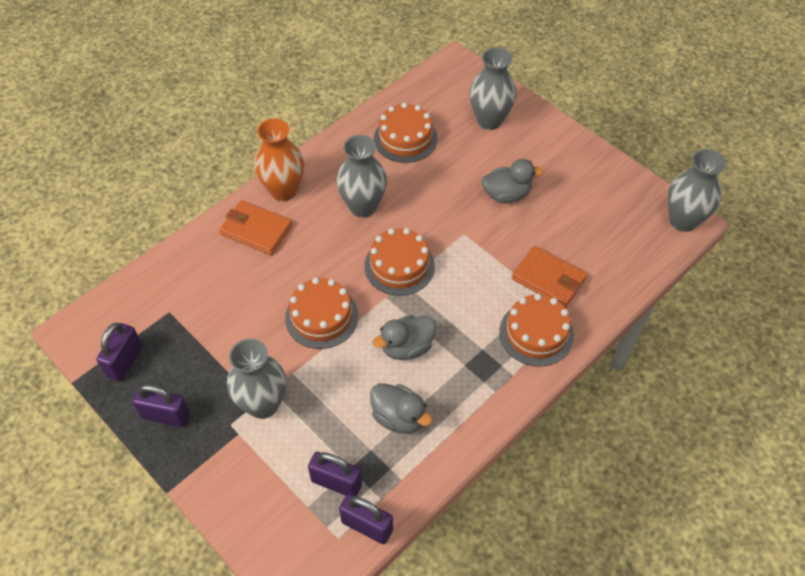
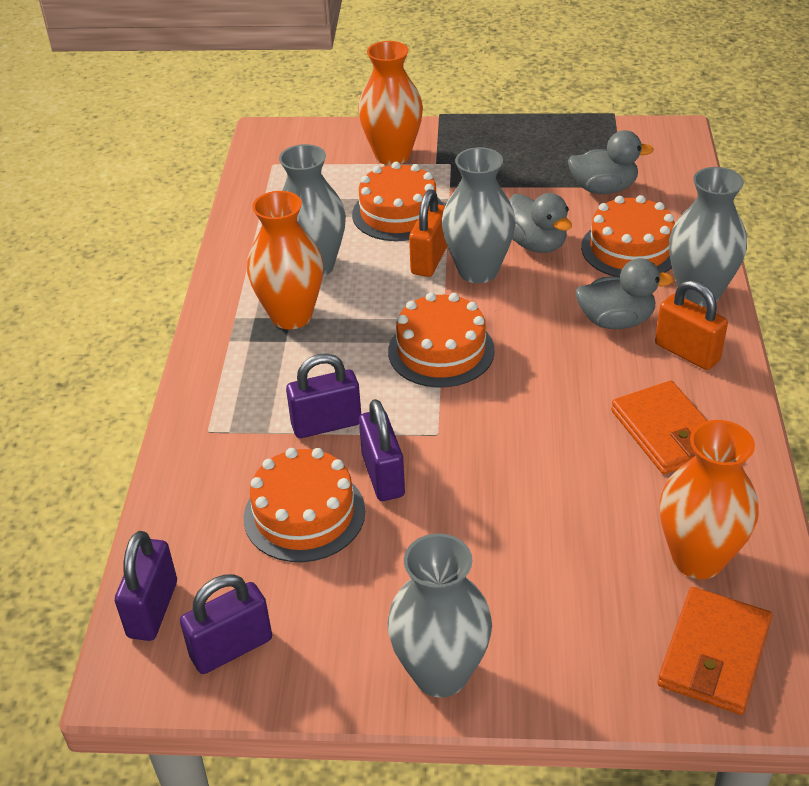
orange padlock: 0 -> 2
orange vase: 1 -> 3

